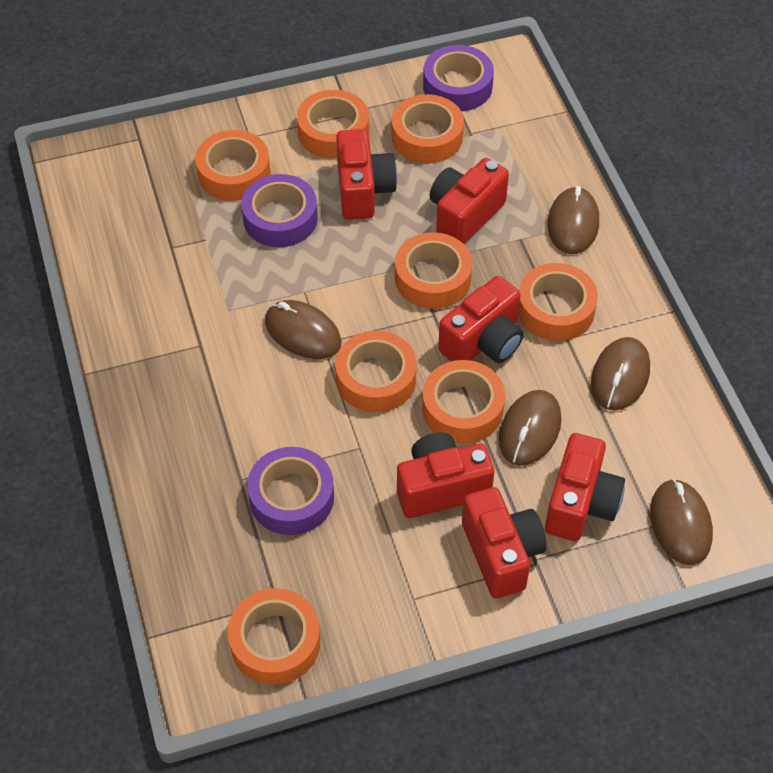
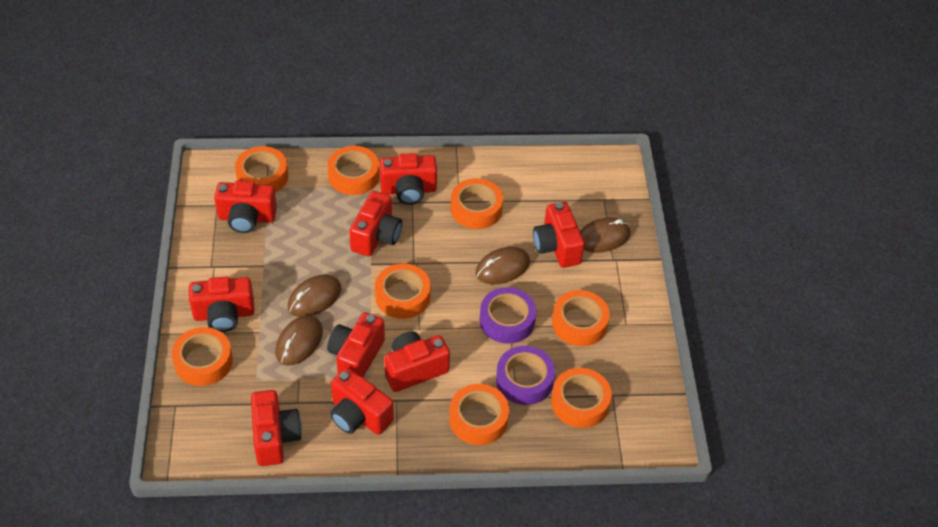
brown mouse: 5 -> 4
purple tape: 3 -> 2
red camera: 6 -> 9

